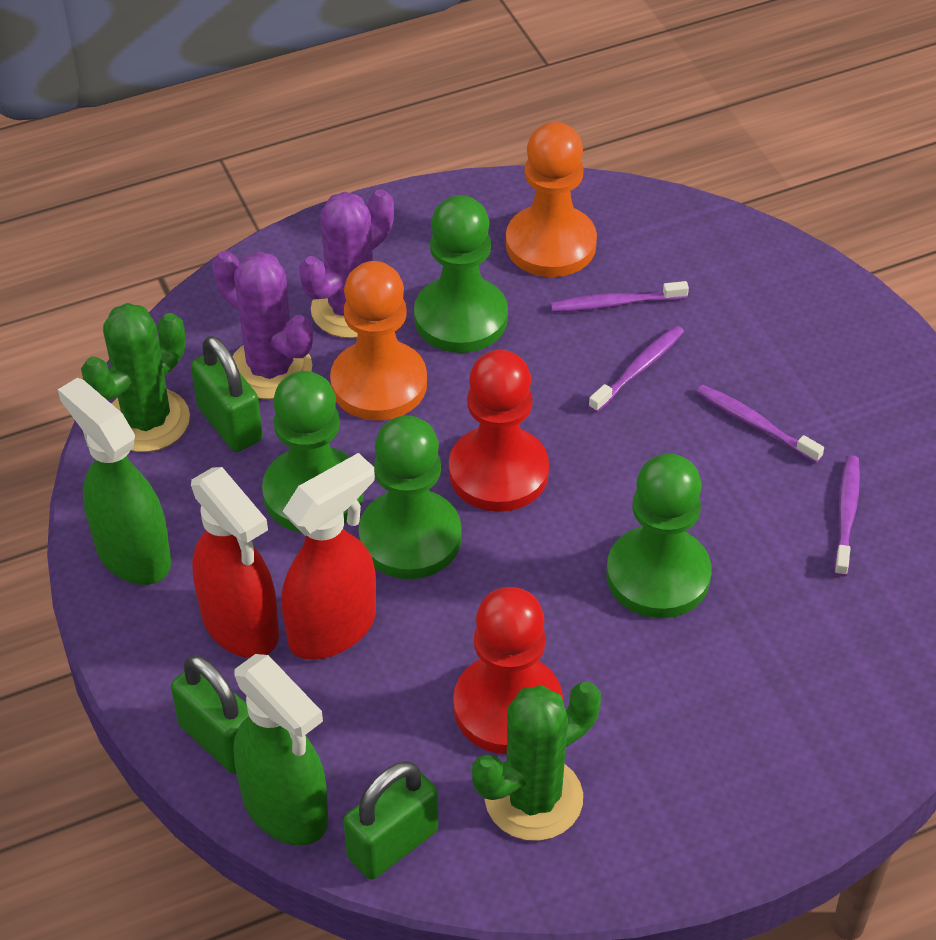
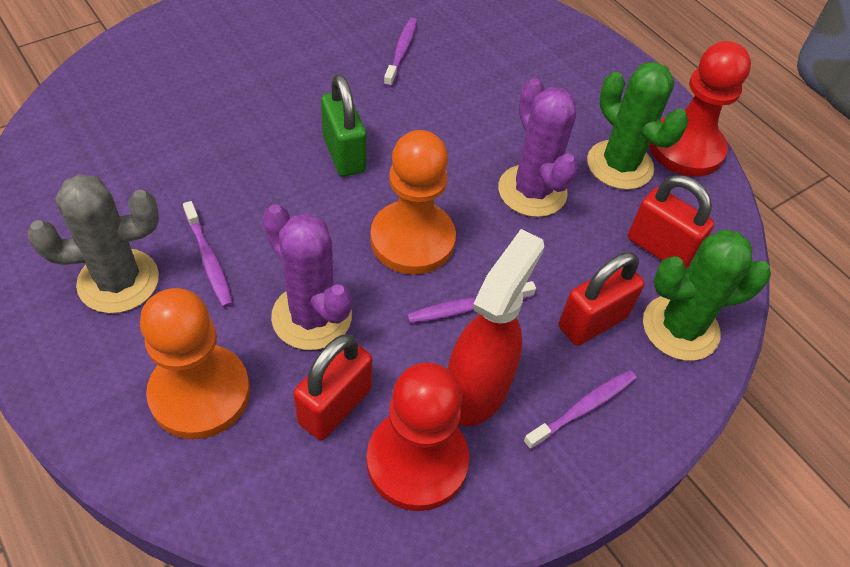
green padlock: 3 -> 1
green pawn: 4 -> 0
green spray bottle: 2 -> 0
grey cactus: 0 -> 1
red padlock: 0 -> 3
red spray bottle: 2 -> 1

